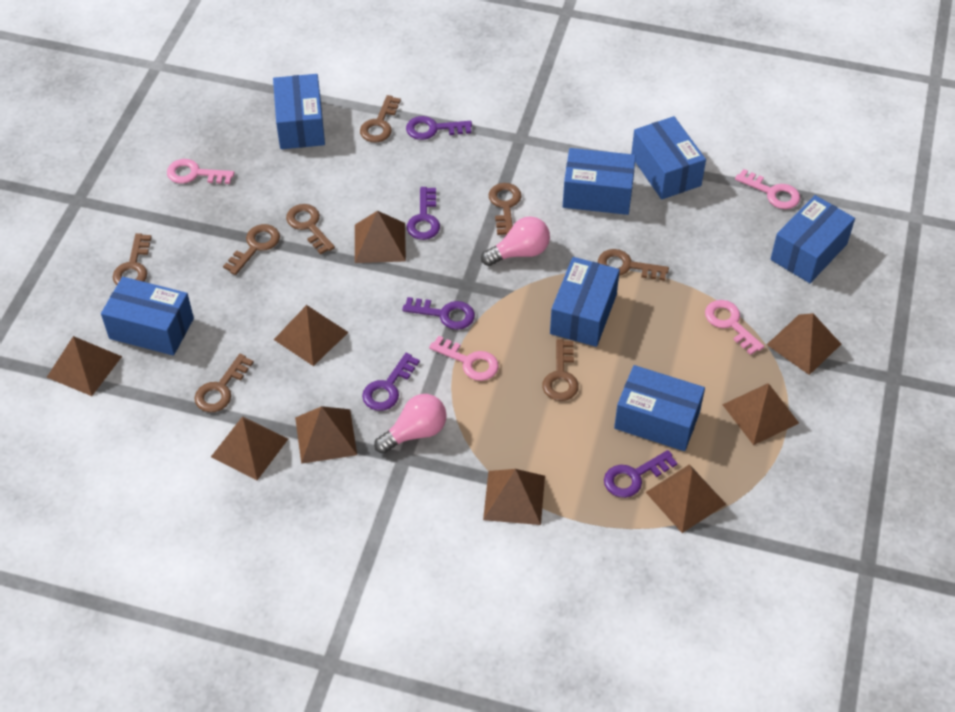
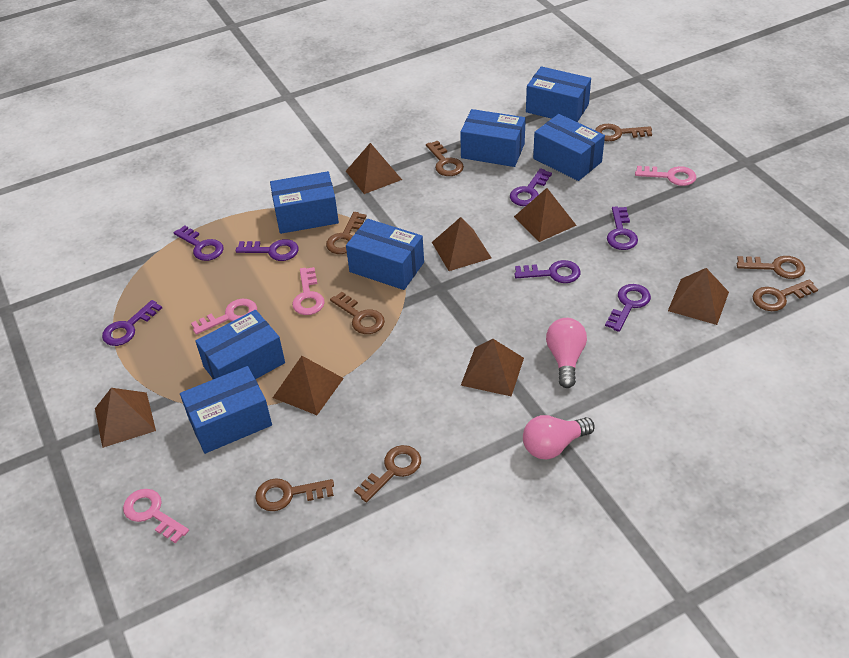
brown pyramid: 9 -> 7
purple key: 5 -> 7

